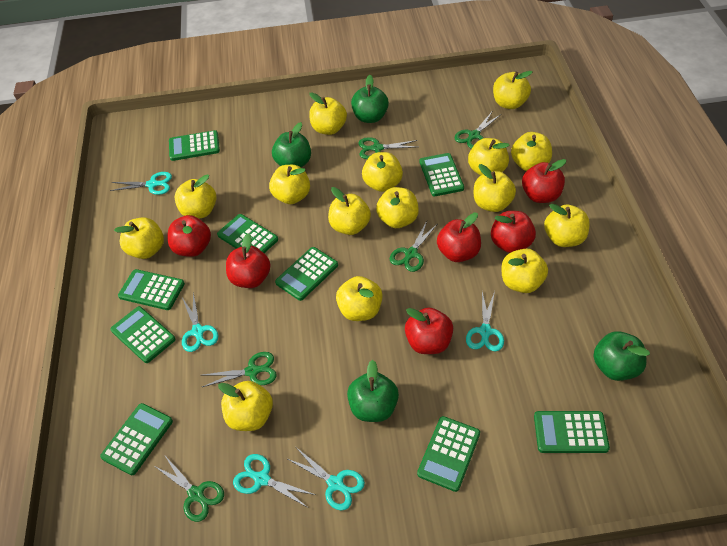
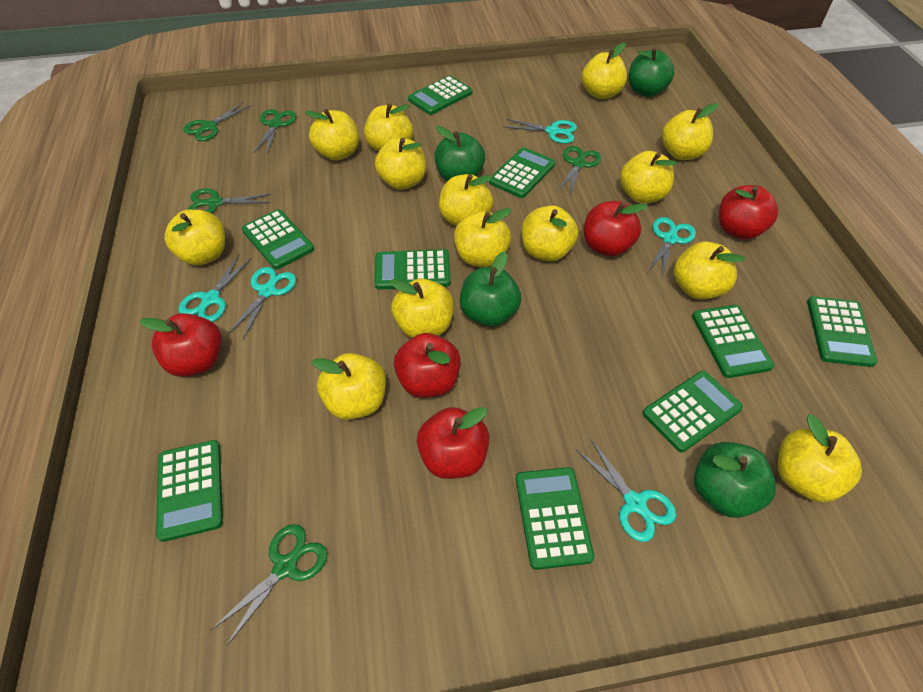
red apple: 6 -> 5
yellow apple: 15 -> 14

